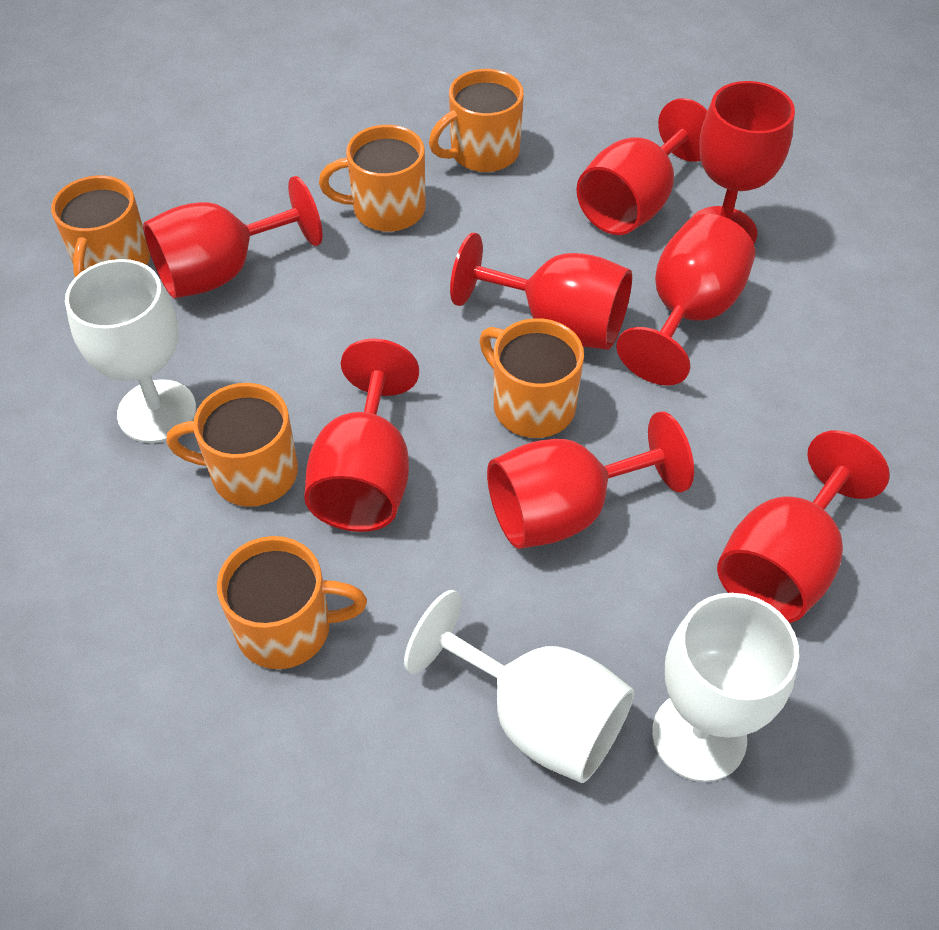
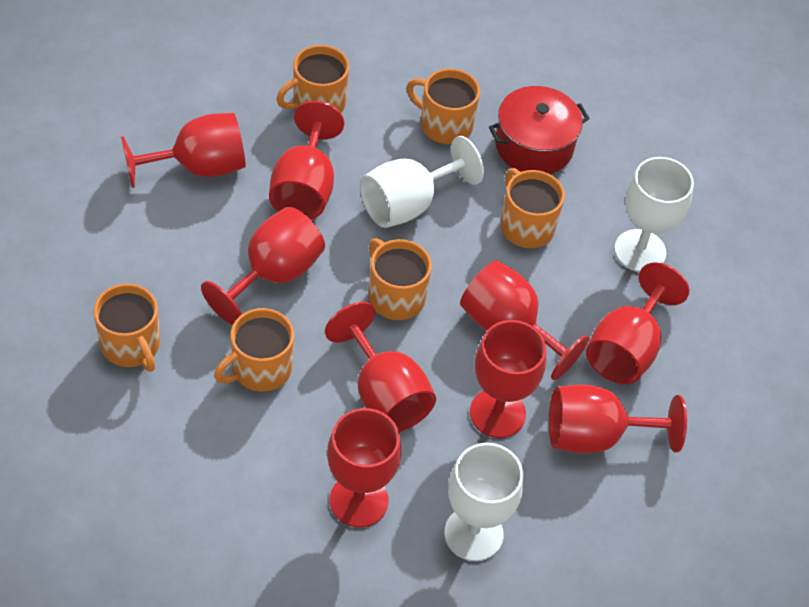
red goblet: 8 -> 9
red pot: 0 -> 1

